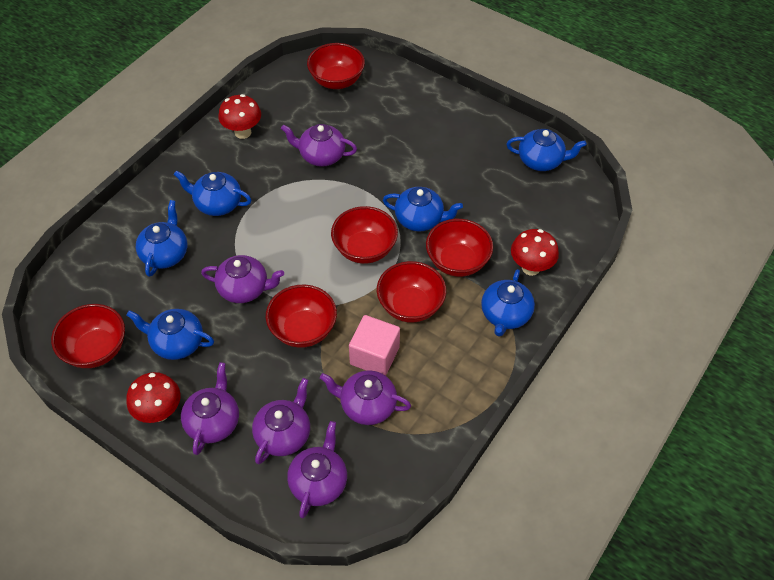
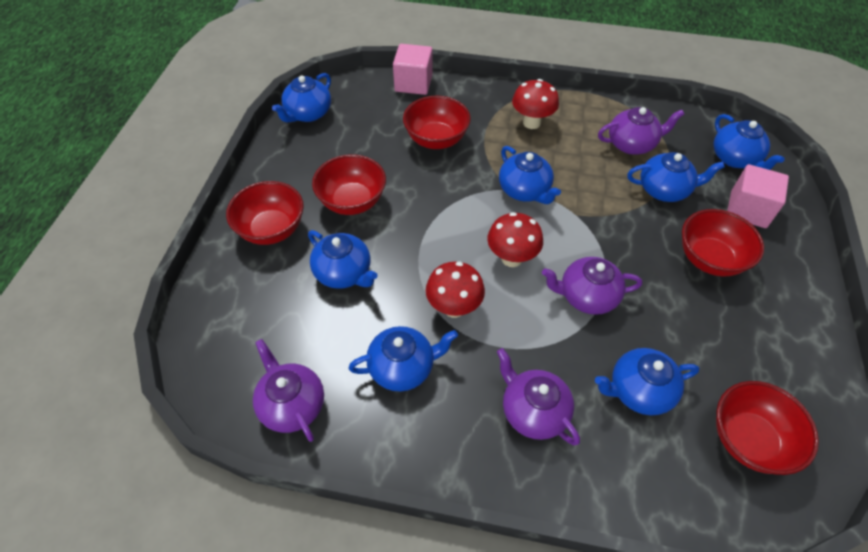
blue teapot: 6 -> 7
pink cube: 1 -> 2
purple teapot: 6 -> 4
red bowl: 6 -> 5

